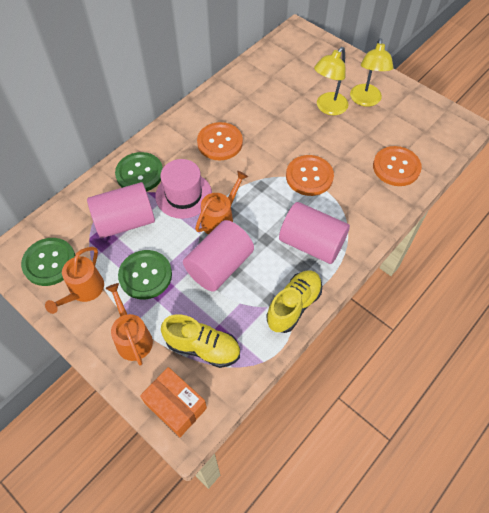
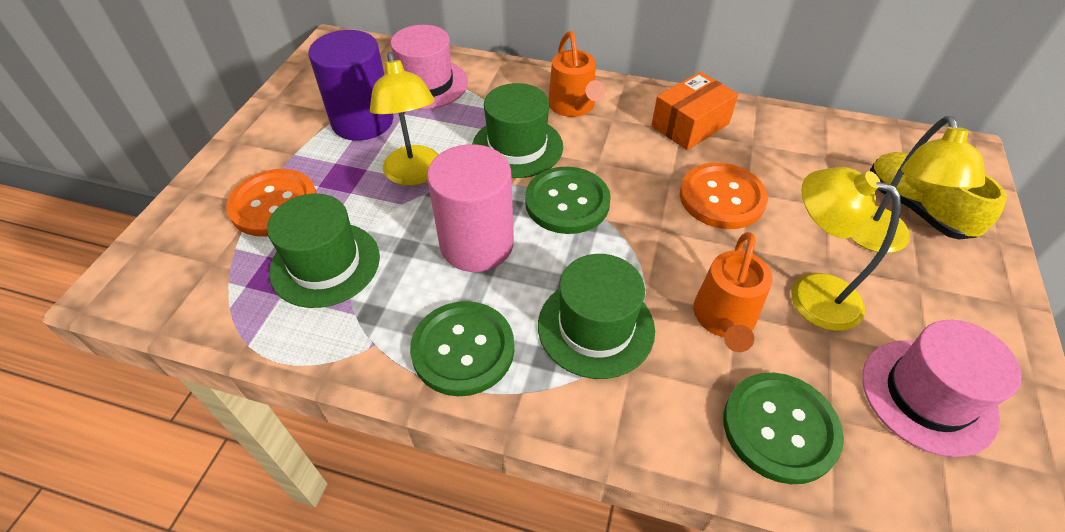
green hat: 0 -> 3
orange button: 3 -> 2
orange watering can: 3 -> 2
pink cylinder: 3 -> 1
pink hat: 1 -> 2
purple cylinder: 0 -> 1
yellow lamp: 2 -> 3
yellow shoe: 2 -> 1

